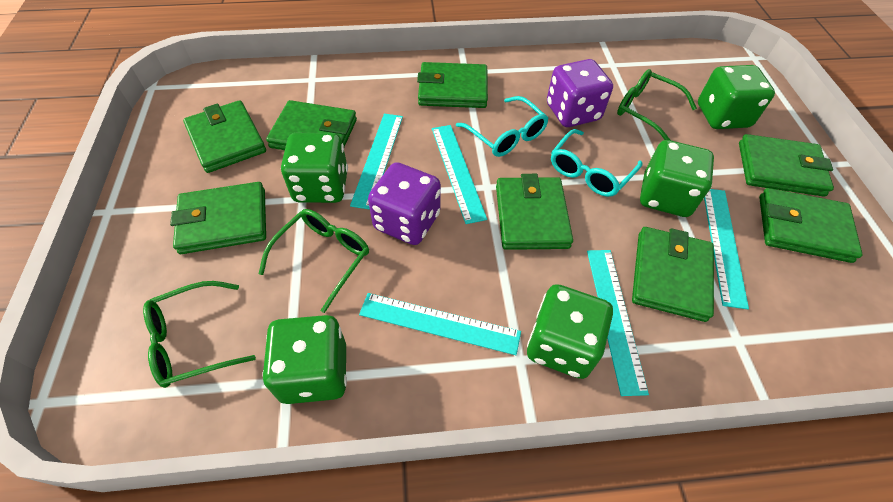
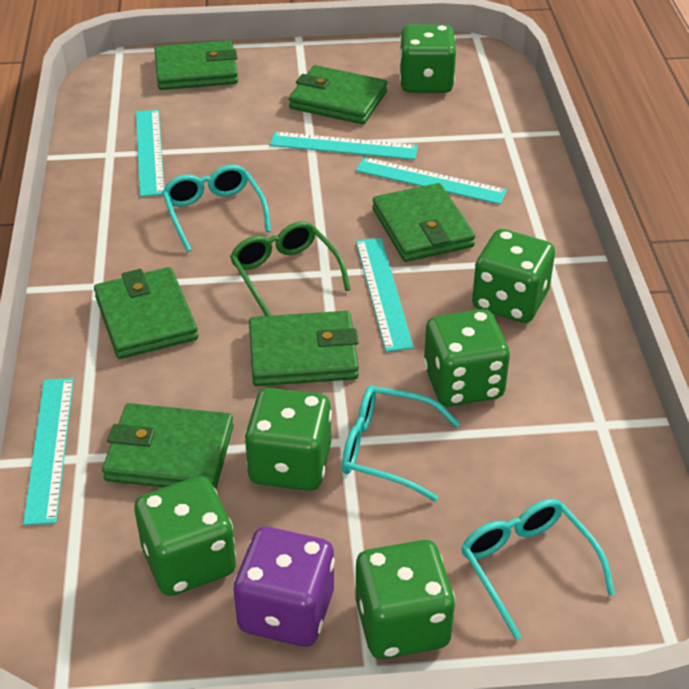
green dice: 5 -> 6
green glasses: 3 -> 1
green wallet: 8 -> 6
purple dice: 2 -> 1
turquoise glasses: 2 -> 3

